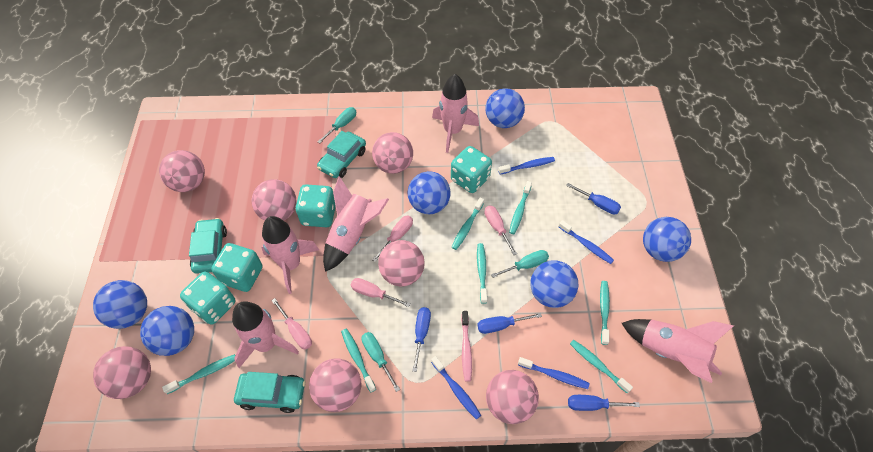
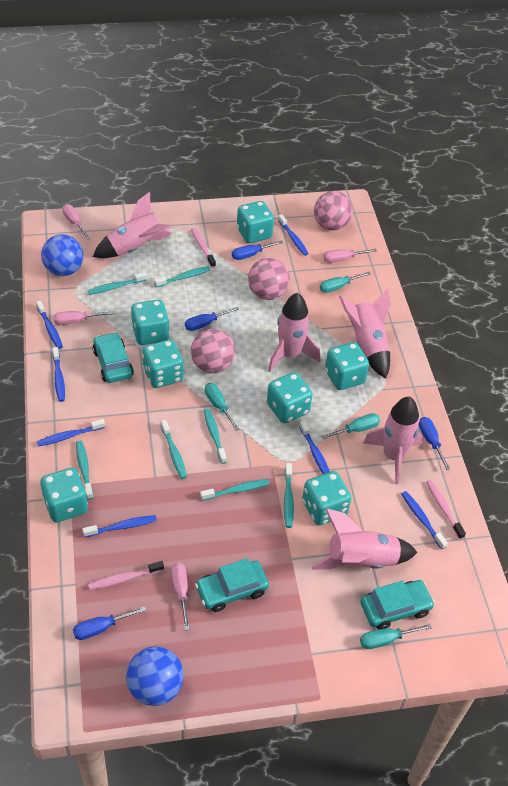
blue ball: 6 -> 2
blue toothbrush: 4 -> 7
pink ball: 7 -> 3
pink toothbrush: 1 -> 3
turquoise dice: 4 -> 7
turquoise screwdriver: 3 -> 4

